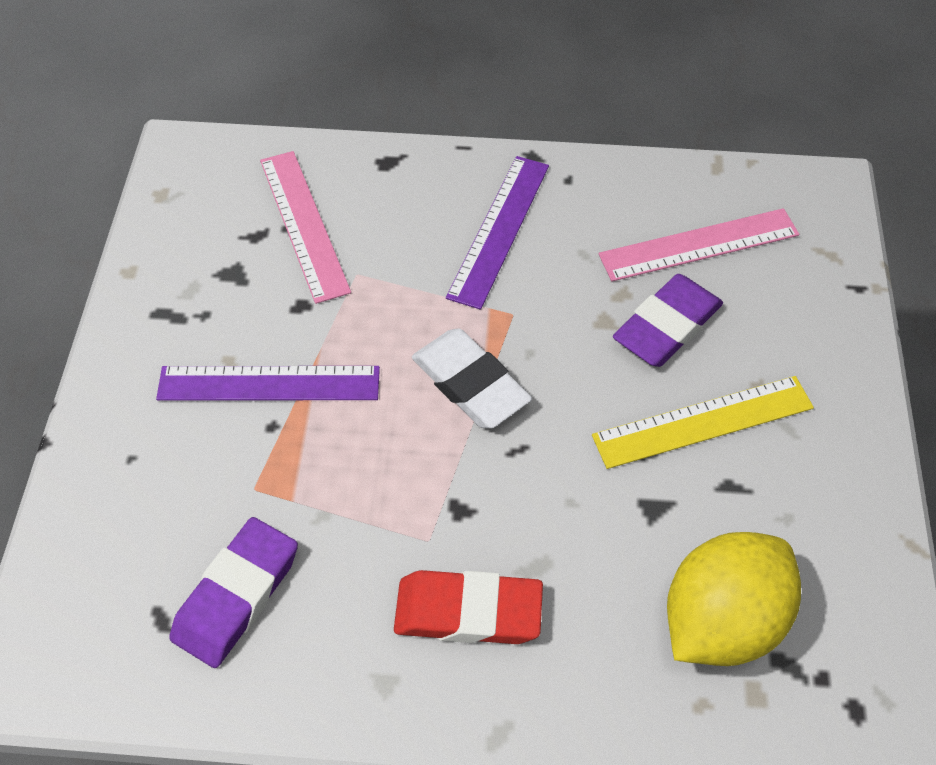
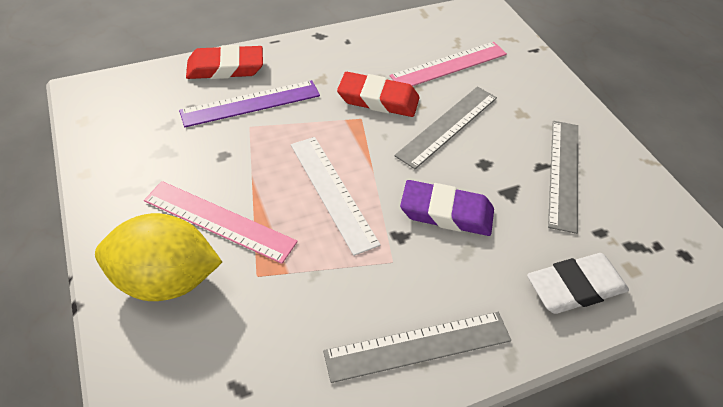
grey ruler: 0 -> 3
purple eraser: 2 -> 1
purple ruler: 2 -> 1
red eraser: 1 -> 2
white ruler: 0 -> 1
yellow ruler: 1 -> 0

